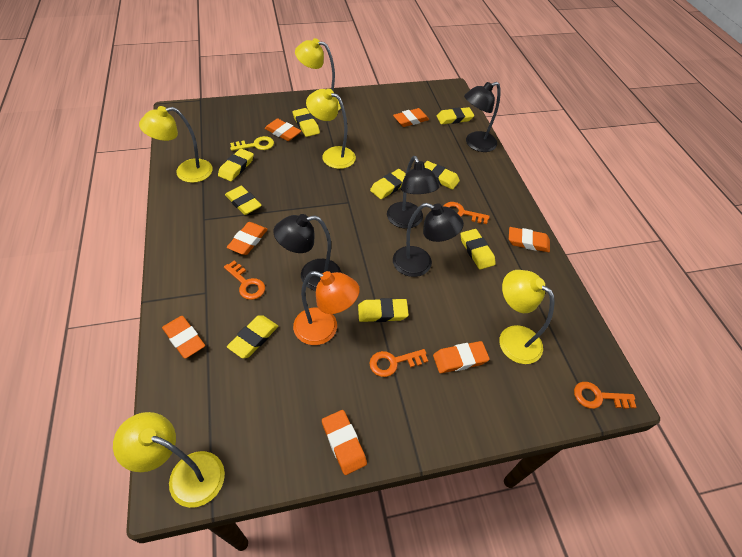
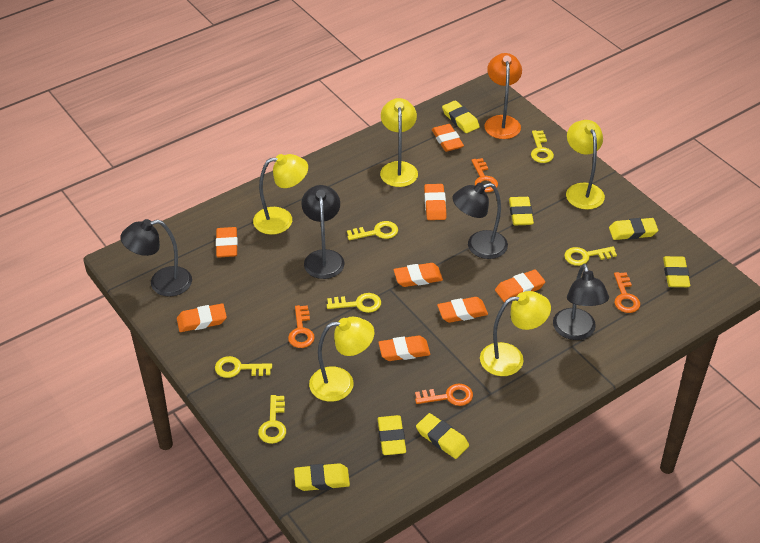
orange eraser: 7 -> 8
yellow eraser: 9 -> 7
yellow key: 1 -> 6

